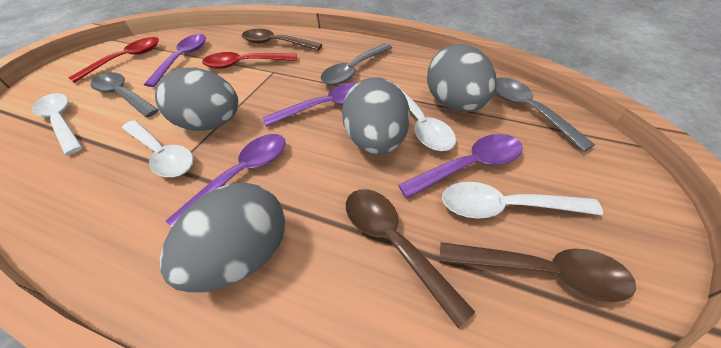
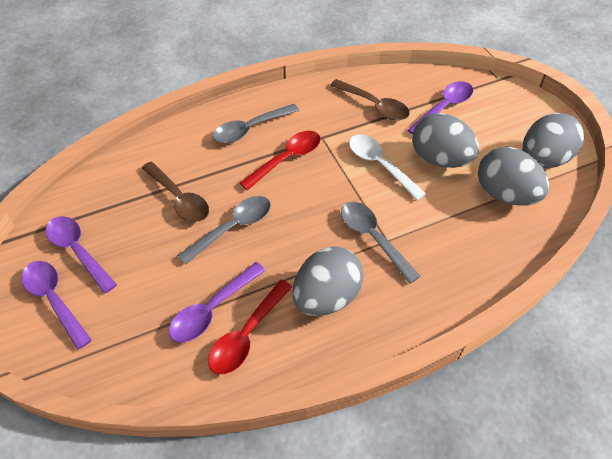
brown spoon: 3 -> 2
white spoon: 4 -> 1

